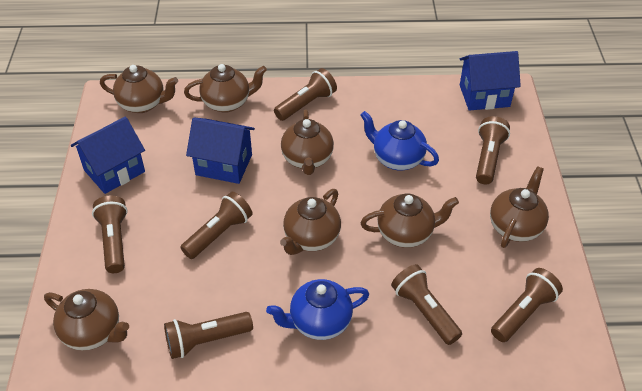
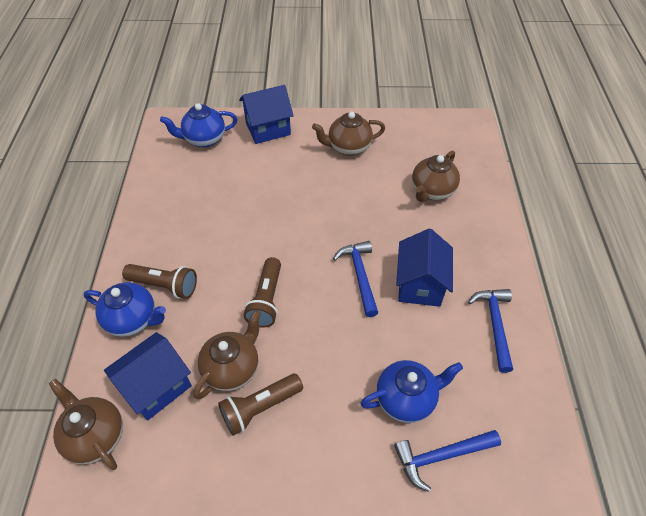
blue hammer: 0 -> 3
blue teapot: 2 -> 3
brown flashlight: 7 -> 3
brown teapot: 7 -> 4

